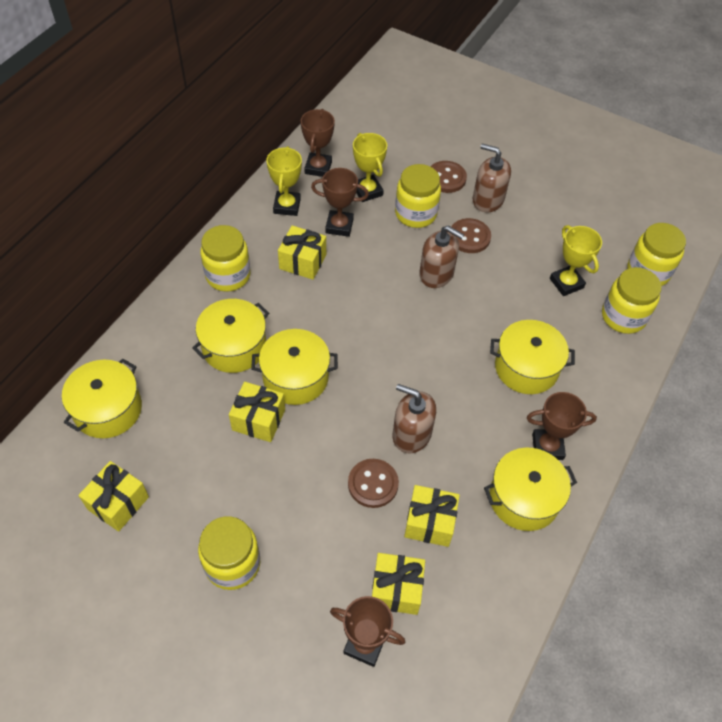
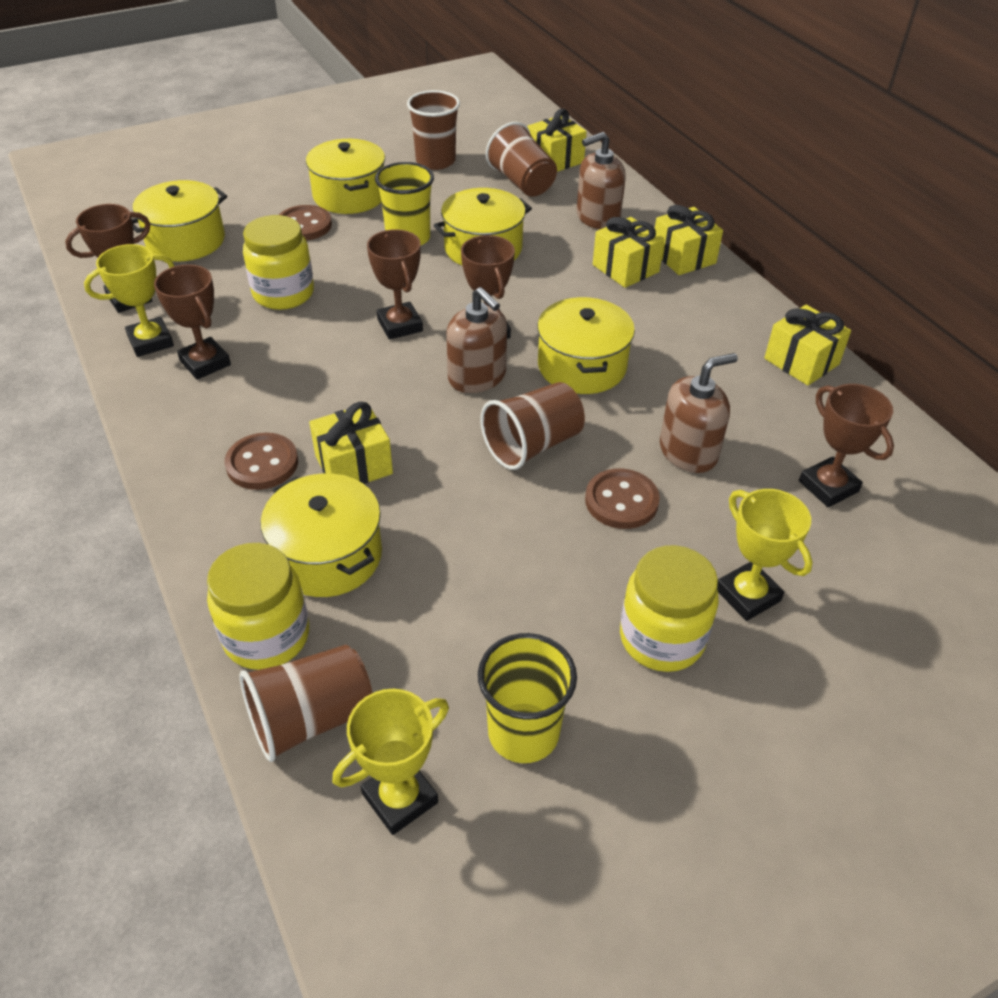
brown cup: 0 -> 4
brown trophy: 4 -> 5
yellow cup: 0 -> 2
yellow jar: 5 -> 3

